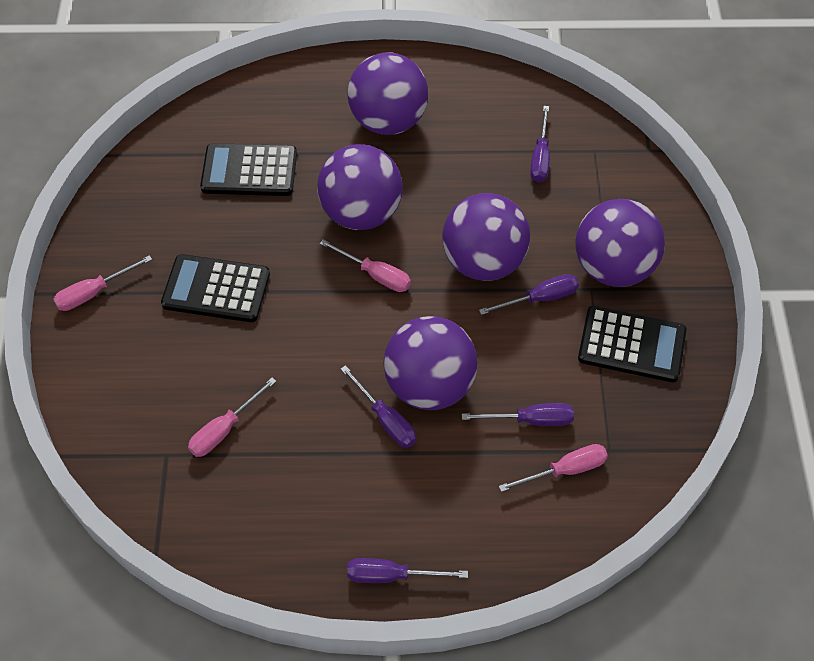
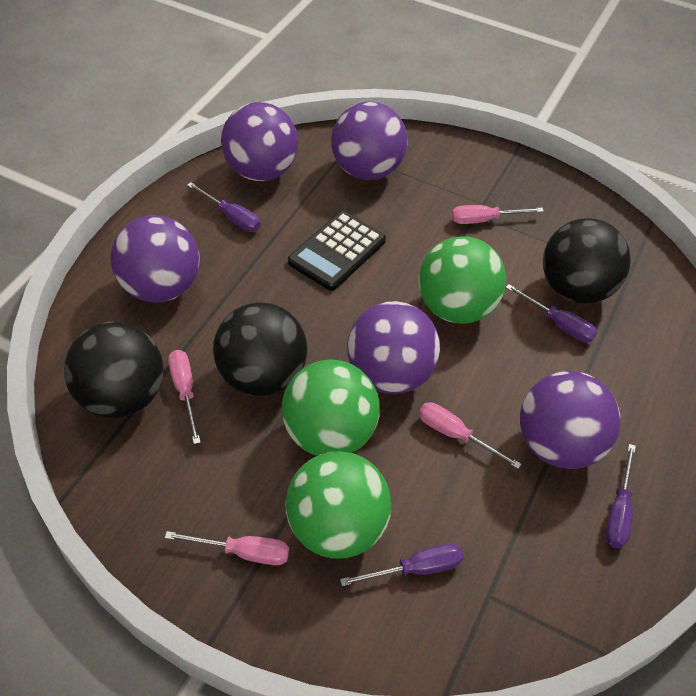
black ball: 0 -> 3
black calculator: 3 -> 1
green ball: 0 -> 3
purple screwdriver: 5 -> 4

